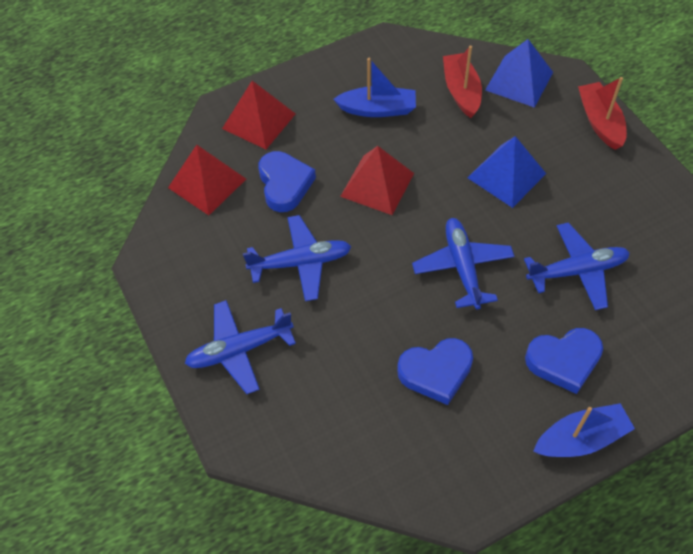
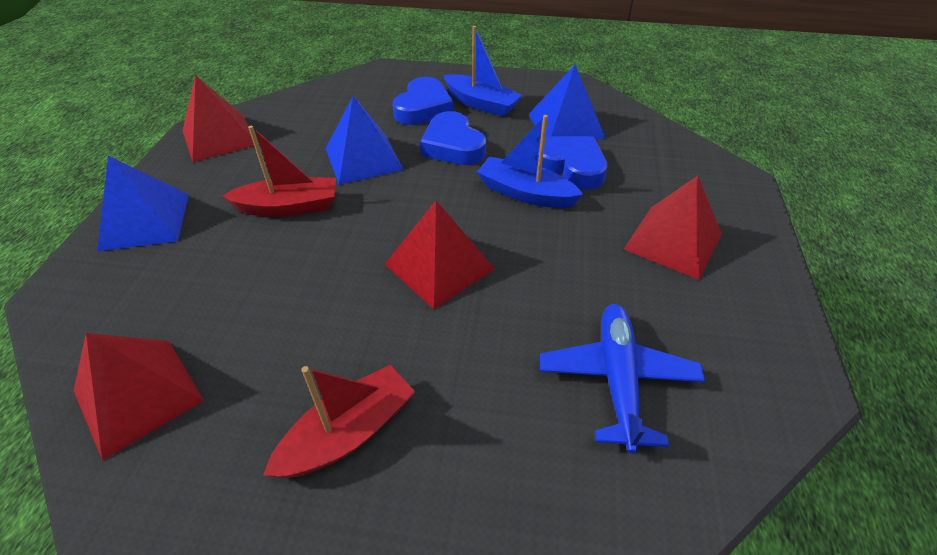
blue plane: 4 -> 1
blue pyramid: 2 -> 3
red pyramid: 3 -> 4

